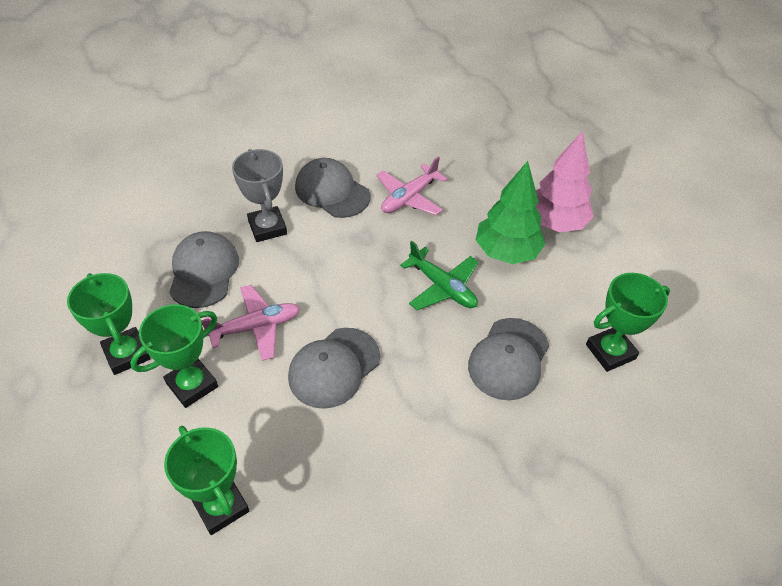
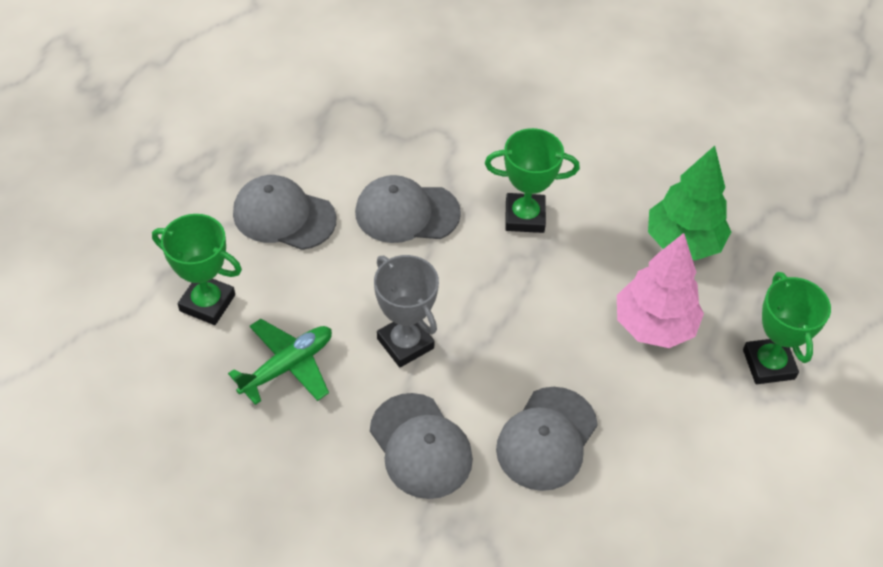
green trophy: 4 -> 3
pink plane: 2 -> 0

